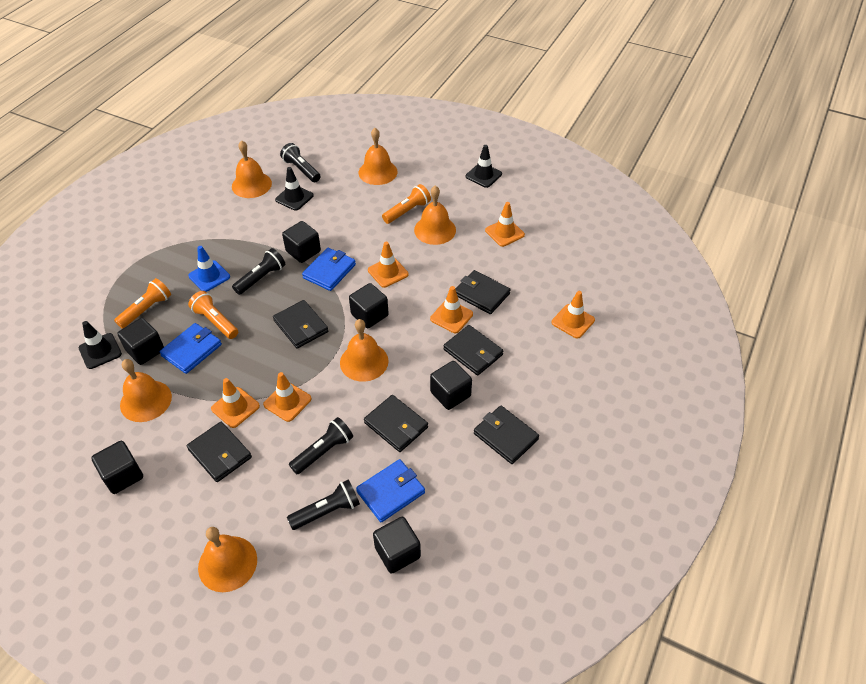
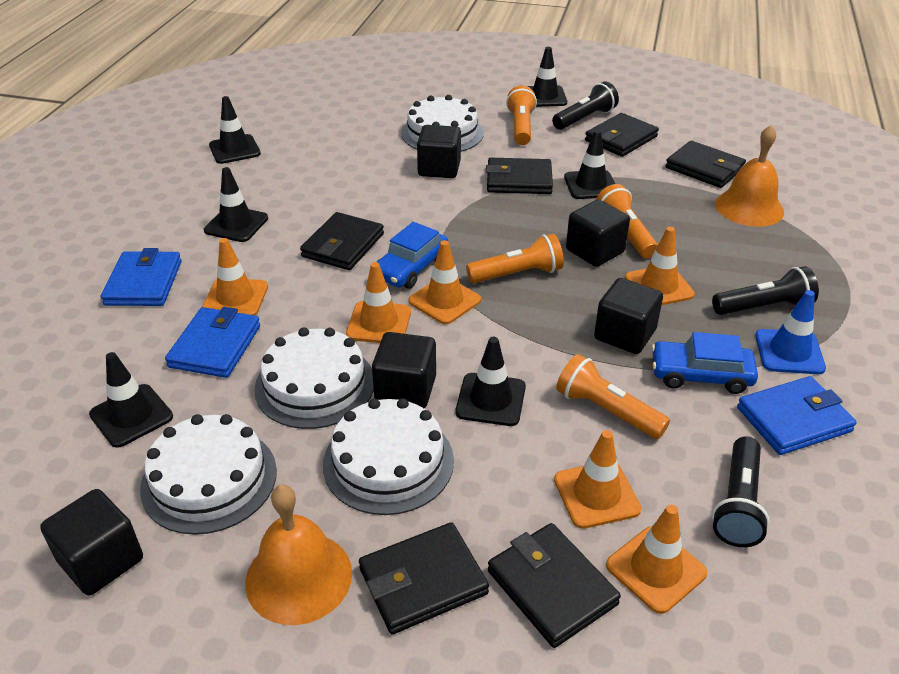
black cube: 6 -> 5
black flashlight: 4 -> 3
black traffic cone: 3 -> 6
blue car: 0 -> 2
orange bell: 6 -> 2
orange flashlight: 3 -> 4
white cake: 0 -> 4

